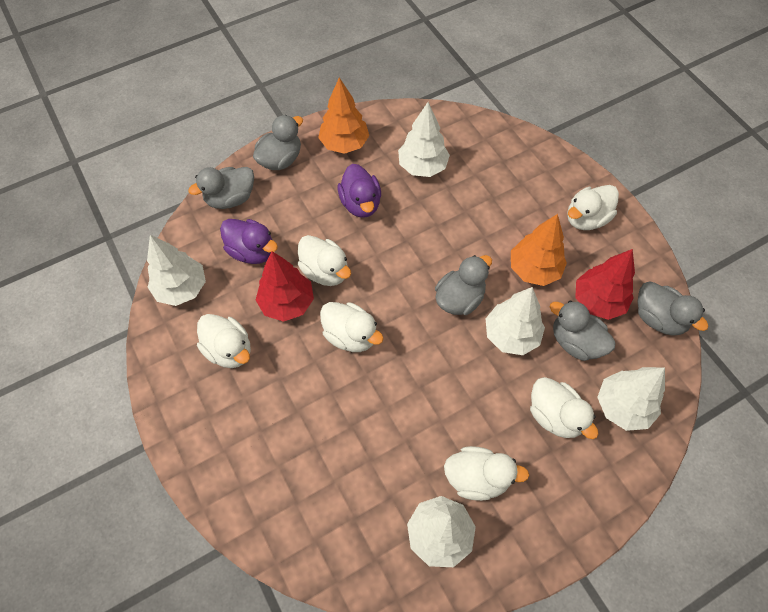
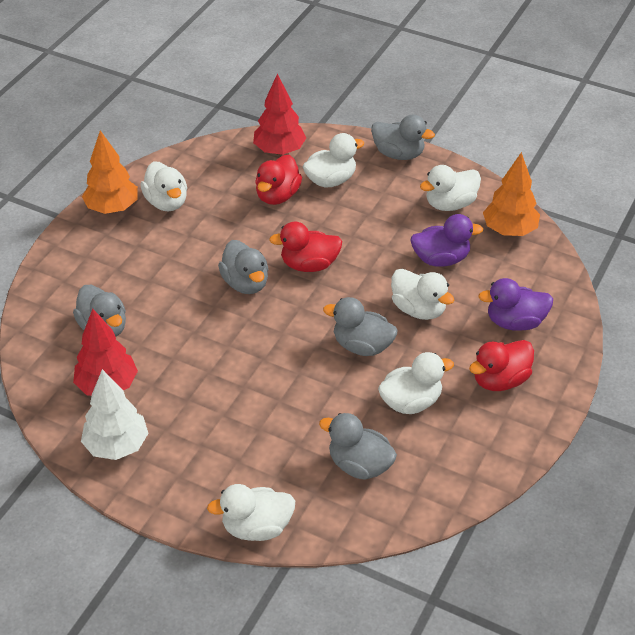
red duck: 0 -> 3
white tree: 5 -> 1

